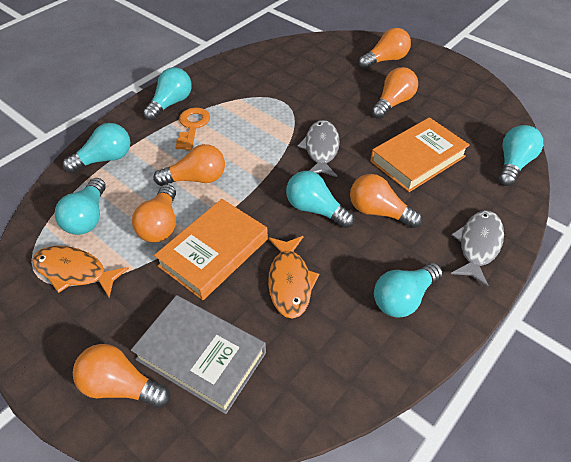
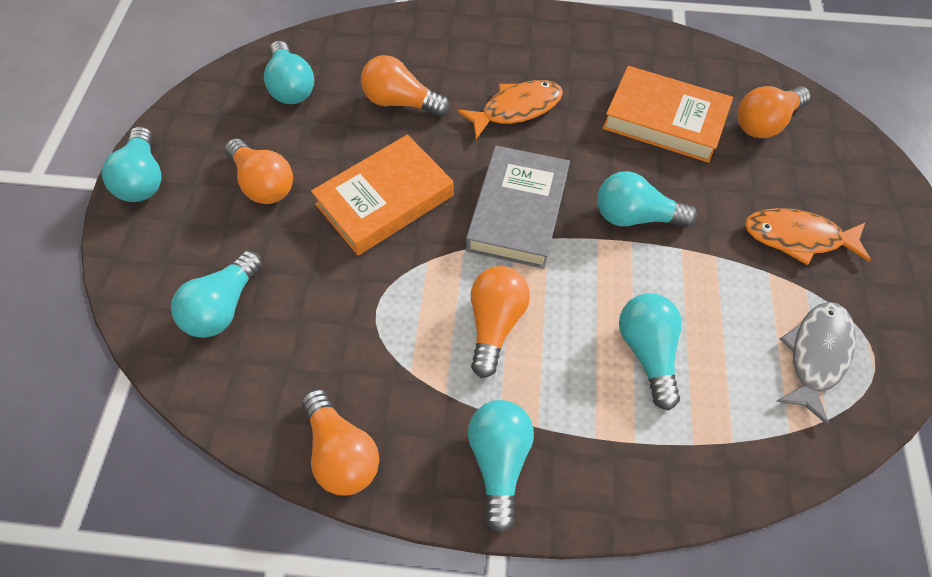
grey fish: 2 -> 1
orange key: 1 -> 0
orange light bulb: 6 -> 5

